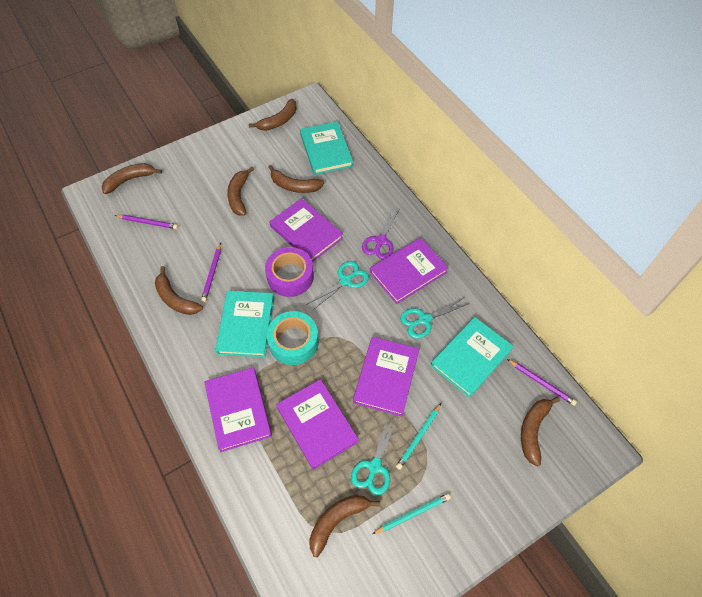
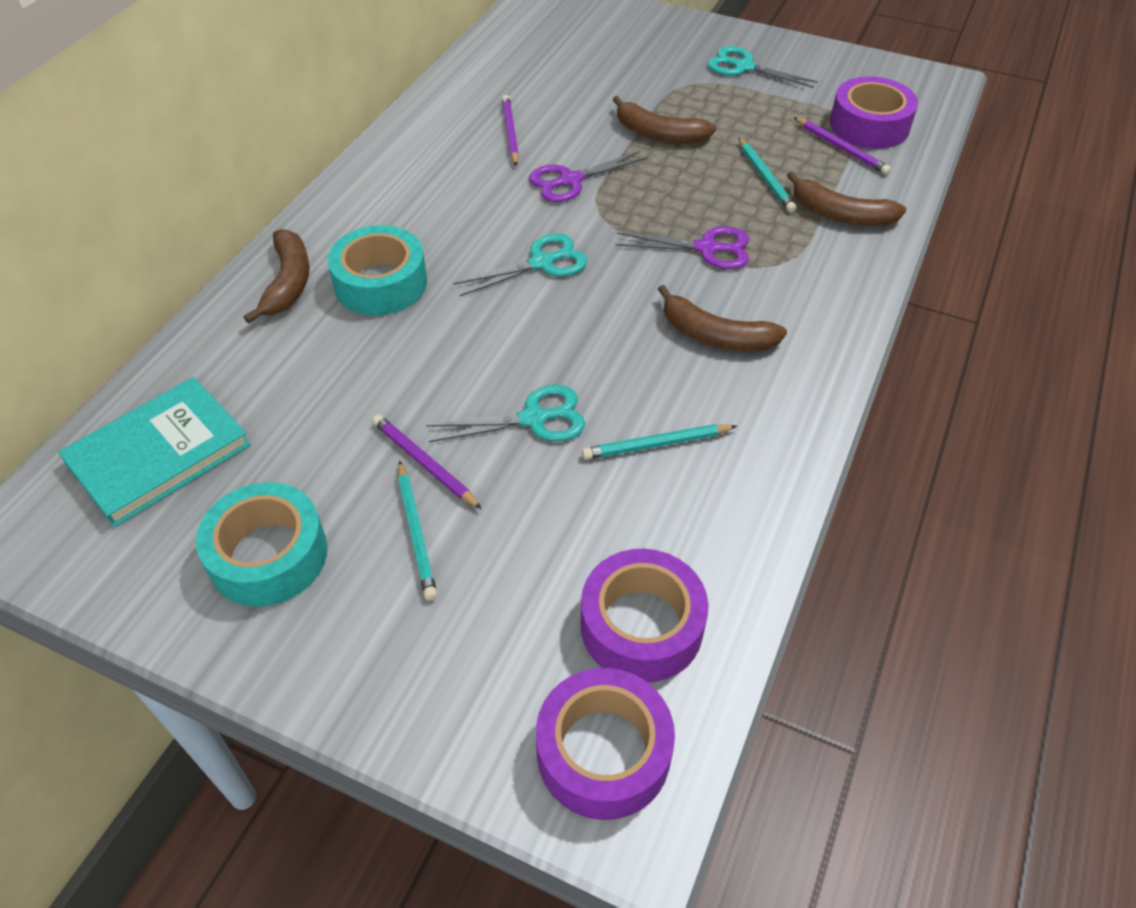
brown banana: 7 -> 4
purple book: 5 -> 0
purple scissors: 1 -> 2
purple tape: 1 -> 3
turquoise book: 3 -> 1
turquoise pencil: 2 -> 3
turquoise tape: 1 -> 2

